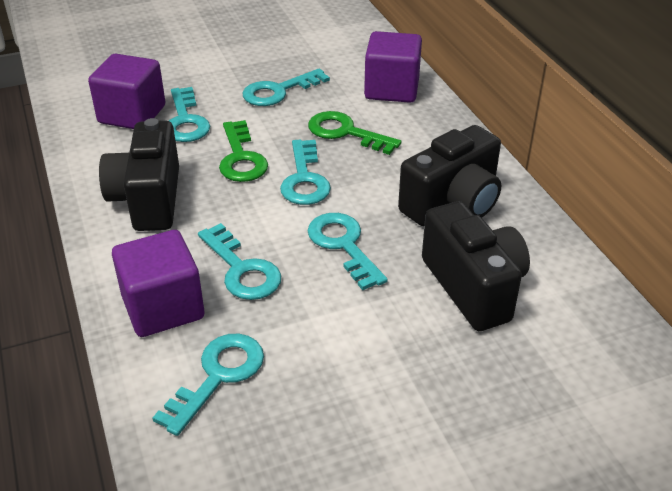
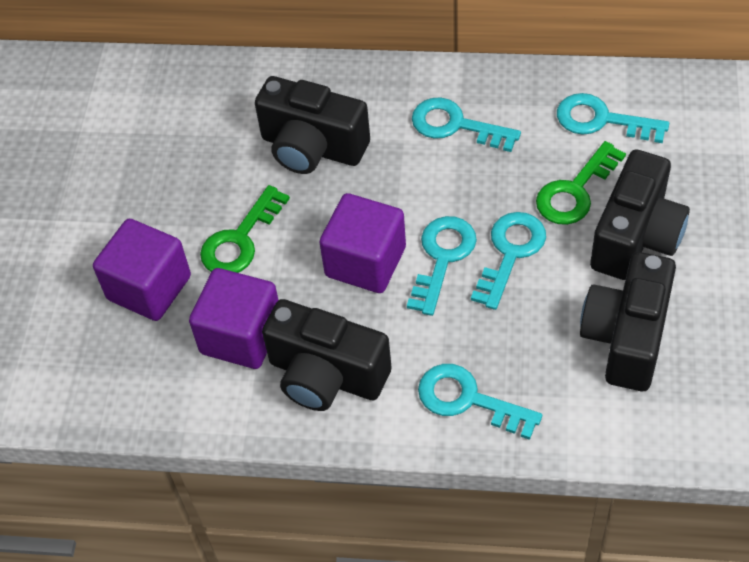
black camera: 3 -> 4
turquoise key: 6 -> 5

